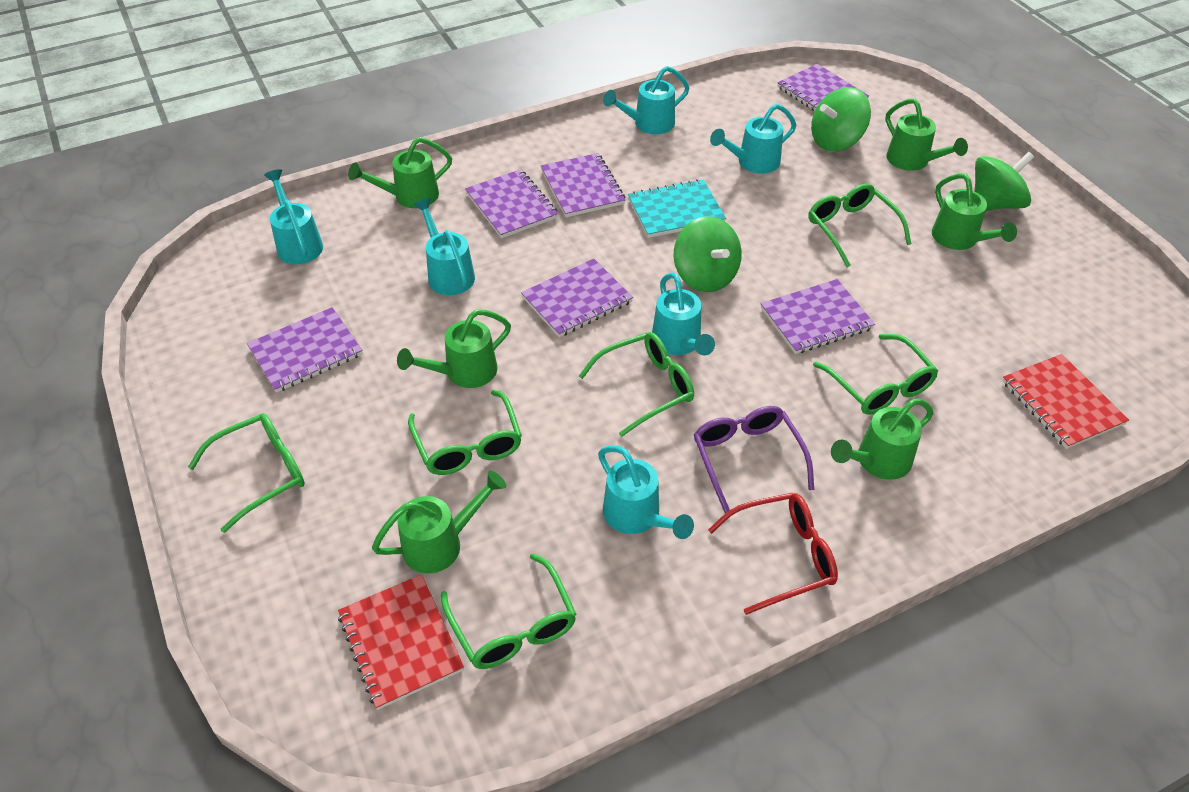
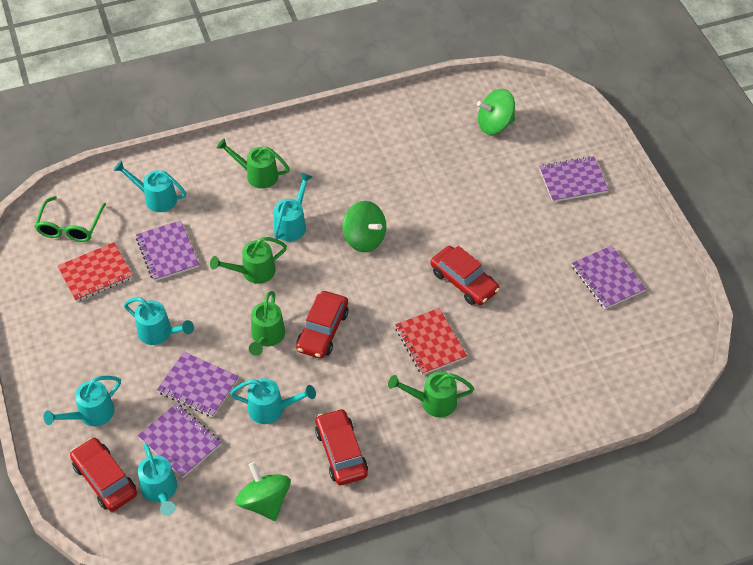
green glasses: 6 -> 1
green watering can: 6 -> 4
purple glasses: 1 -> 0
purple notebook: 6 -> 5
red car: 0 -> 4
red glasses: 1 -> 0
turquoise notebook: 1 -> 0

